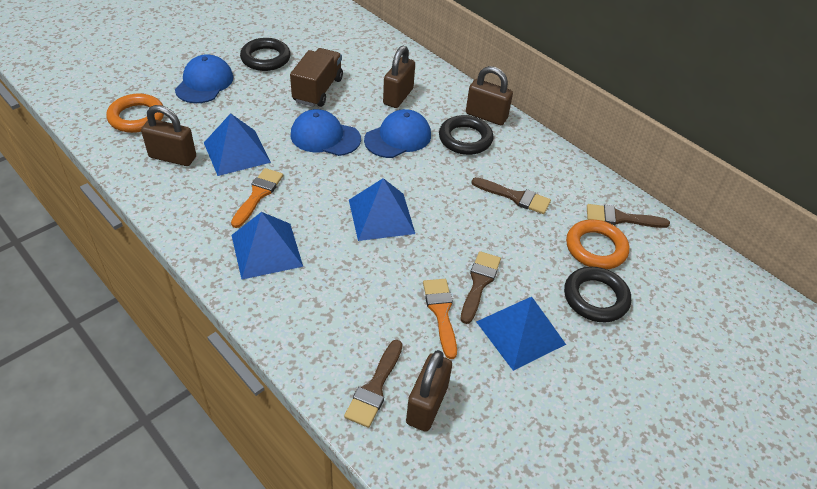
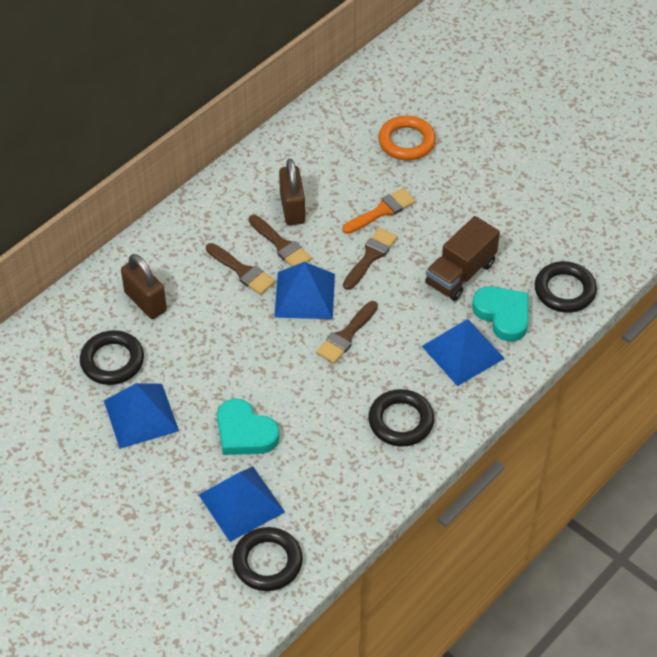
black ring: 3 -> 4
blue cap: 3 -> 0
brown padlock: 4 -> 2
orange brush: 2 -> 1
orange ring: 2 -> 1
turquoise heart: 0 -> 2

